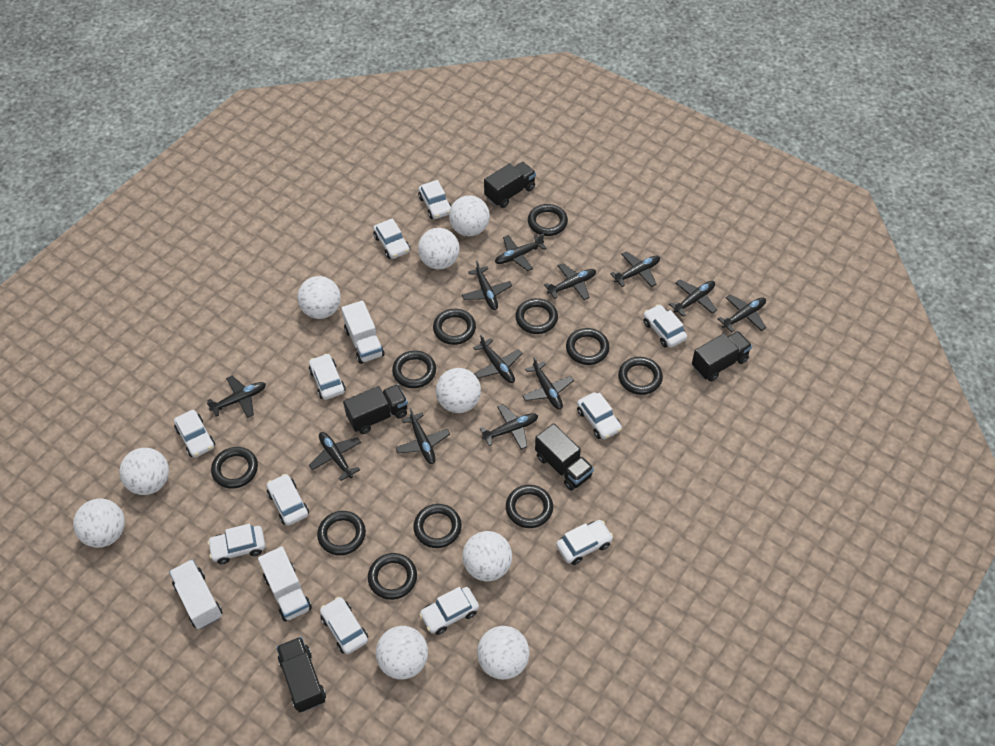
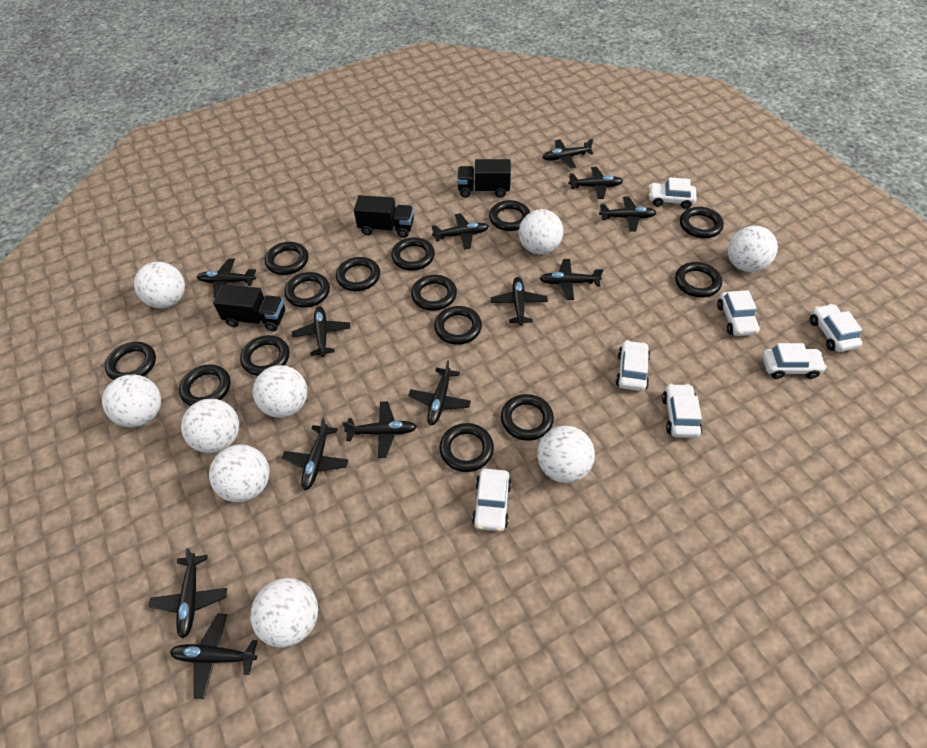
black plane: 12 -> 13
black ring: 11 -> 14
black truck: 5 -> 3
white car: 11 -> 7
white truck: 3 -> 0

